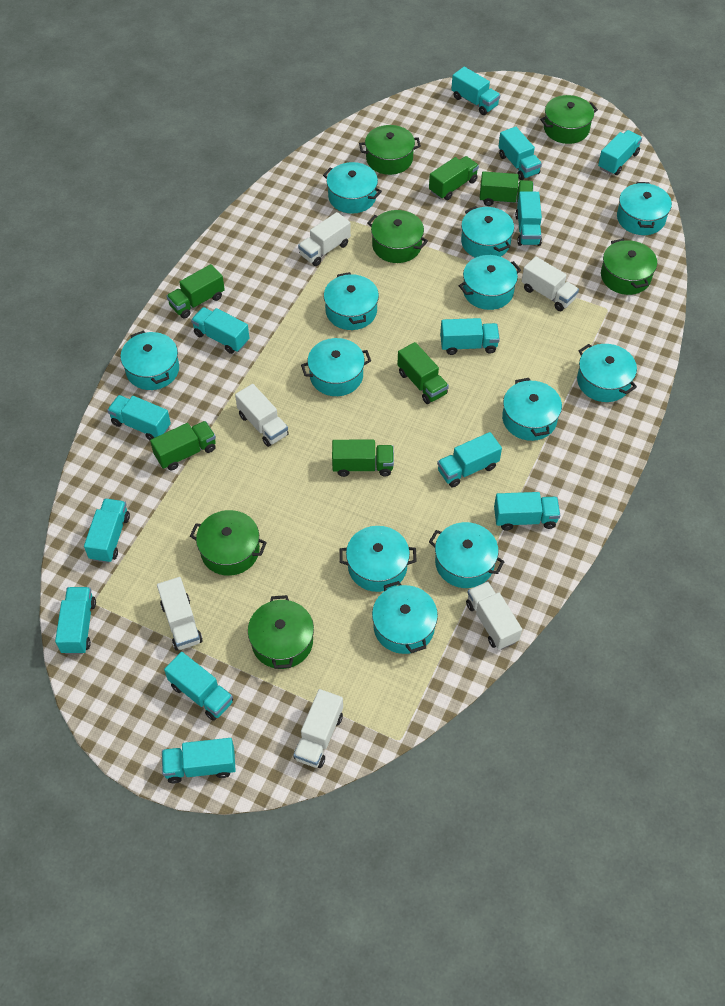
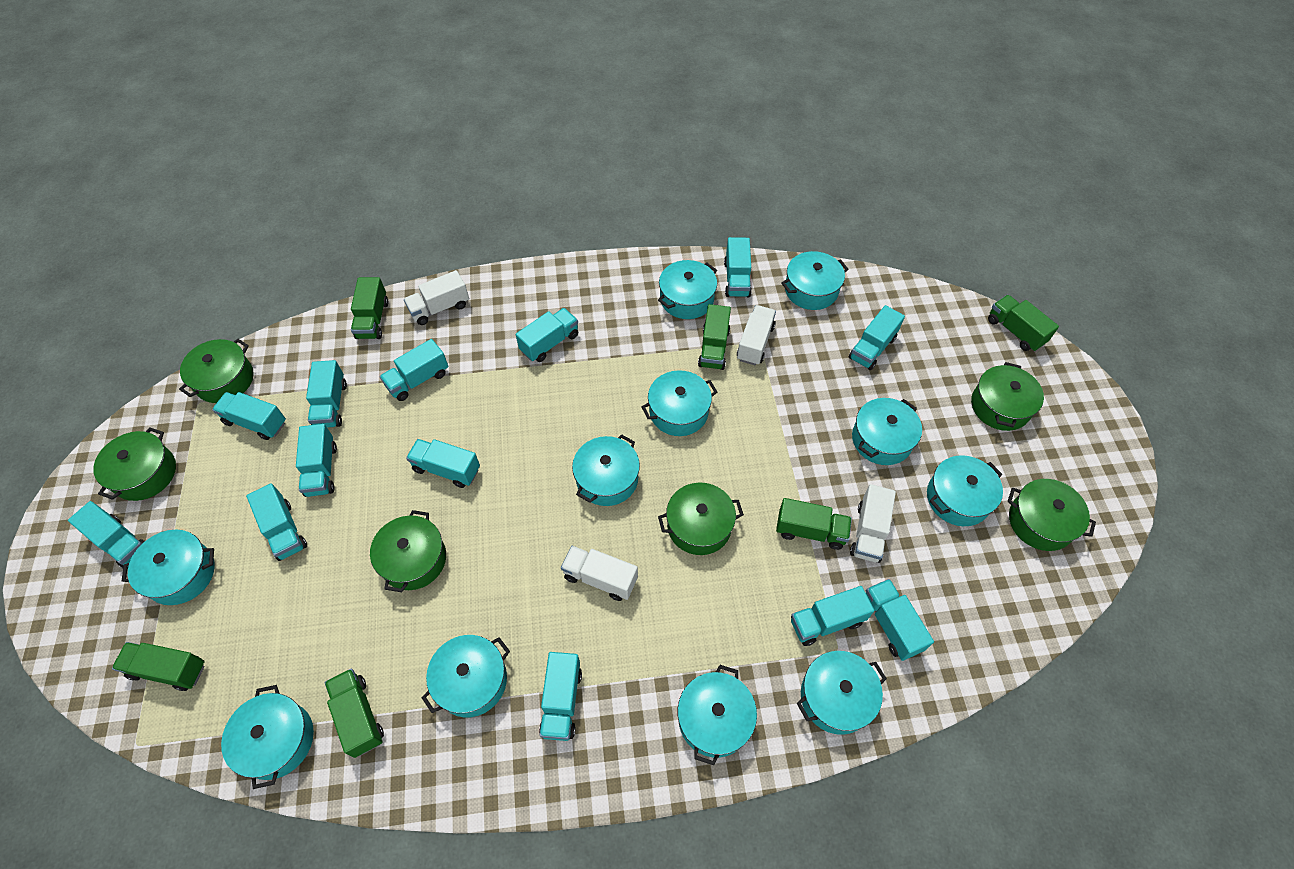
turquoise pot: 12 -> 11
white truck: 6 -> 4

